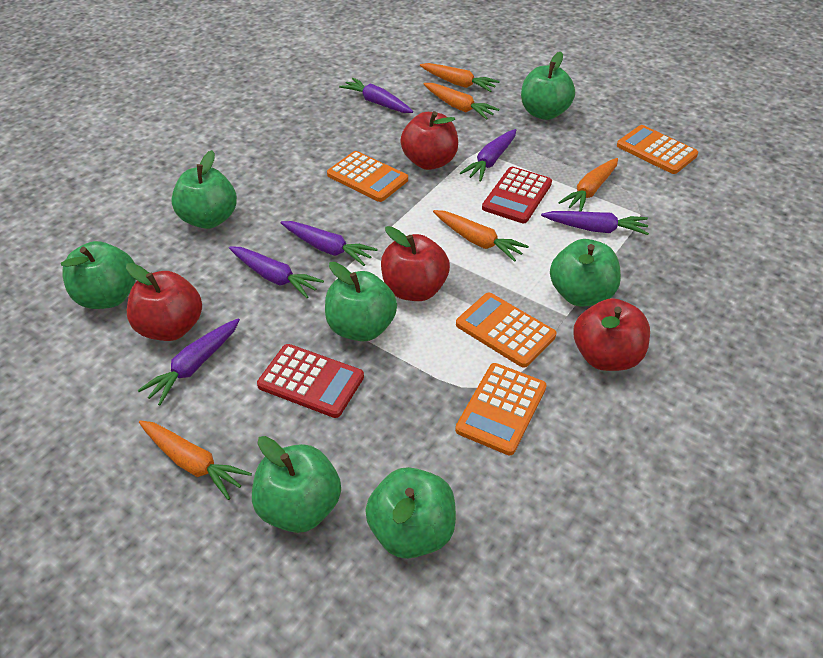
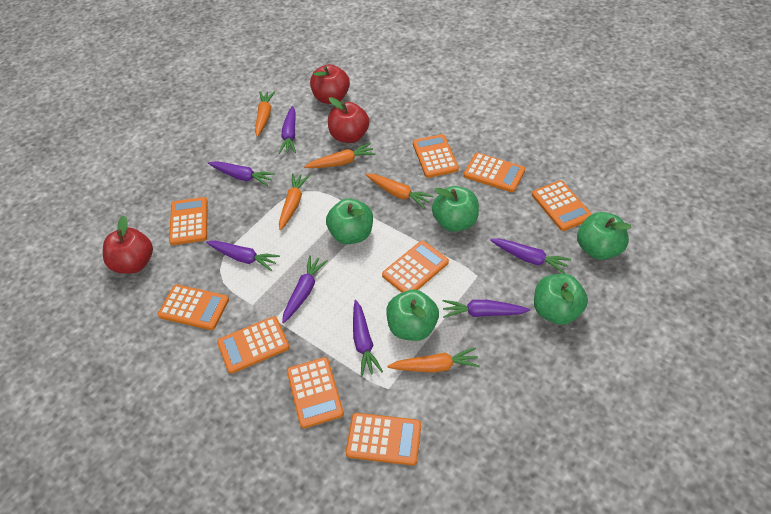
green apple: 7 -> 5
orange calculator: 4 -> 9
purple carrot: 6 -> 7
red apple: 4 -> 3
red calculator: 2 -> 0

